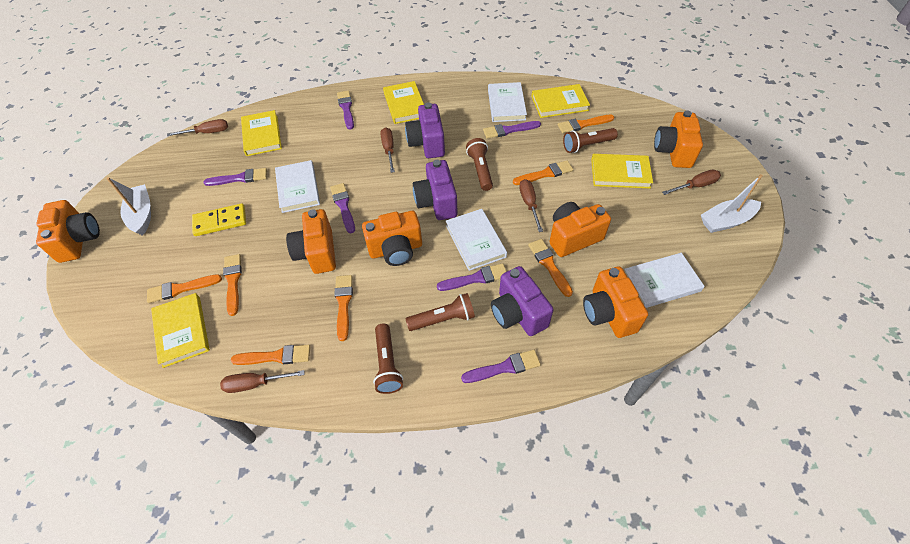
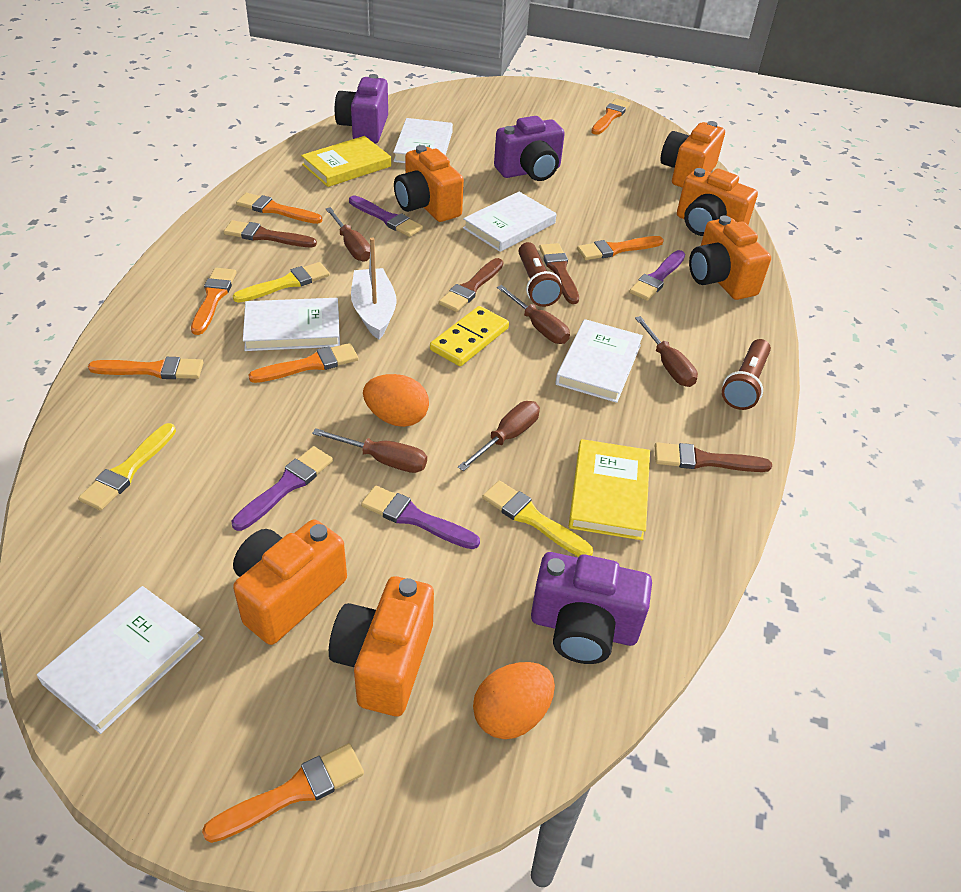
brown brush: 0 -> 4
brown flashlight: 4 -> 2
orange egg: 0 -> 2
purple brush: 6 -> 4
white boat: 2 -> 1
white book: 4 -> 5
yellow book: 5 -> 2
yellow brush: 0 -> 3

